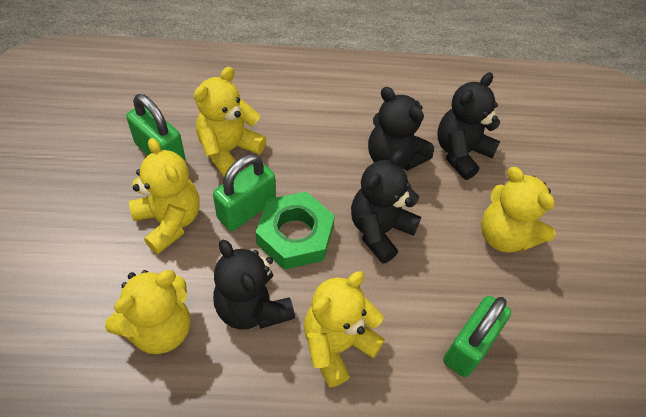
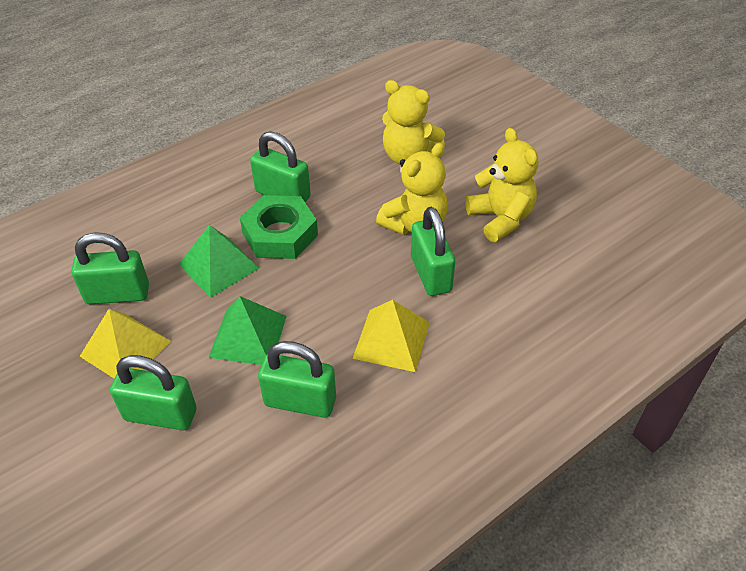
black teddy bear: 4 -> 0
green padlock: 3 -> 5
green pyramid: 0 -> 2
yellow pyramid: 0 -> 2
yellow teddy bear: 5 -> 3

